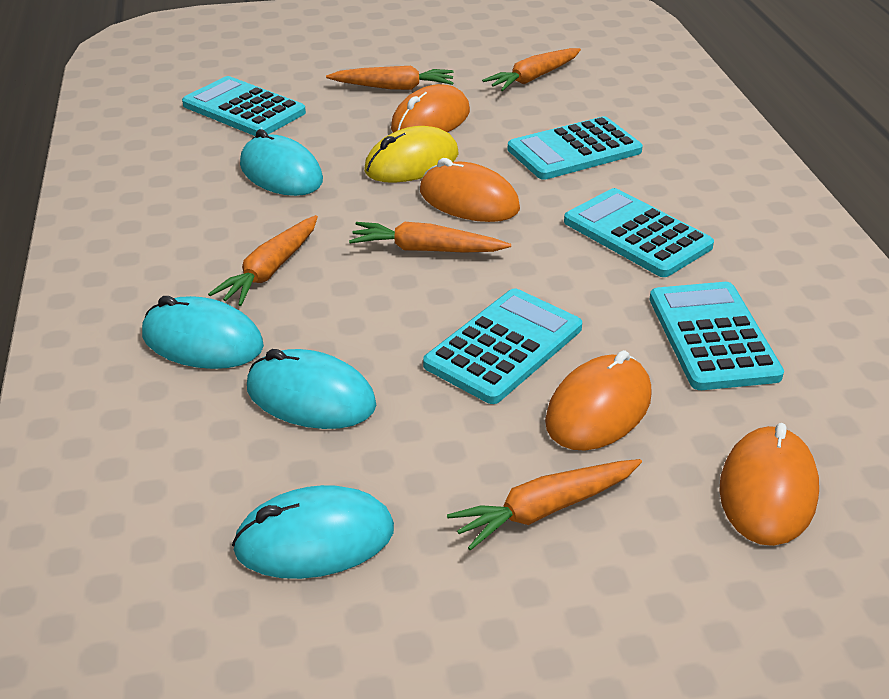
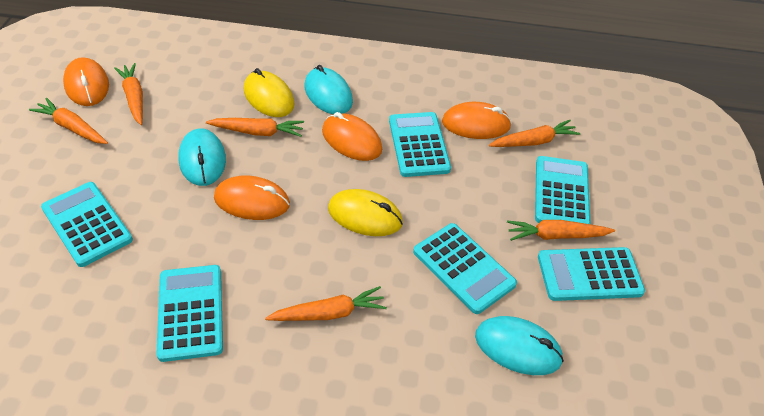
orange carrot: 5 -> 6
turquoise calculator: 5 -> 6
turquoise mouse: 4 -> 3
yellow mouse: 1 -> 2

